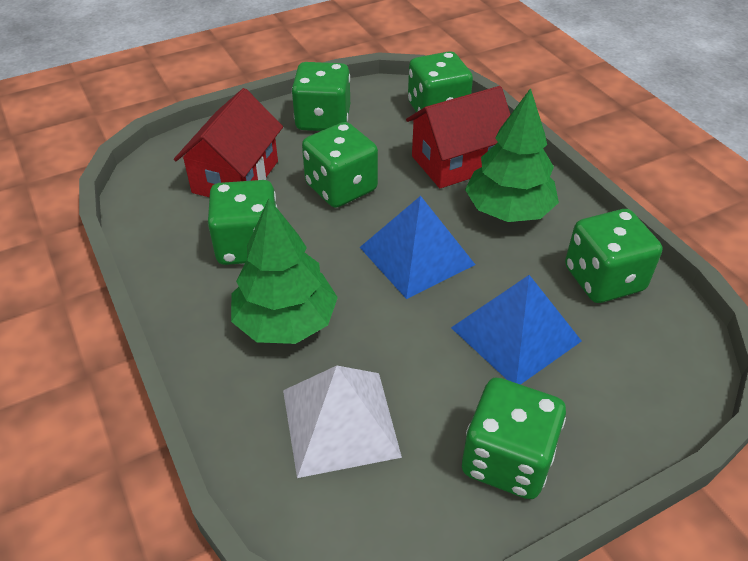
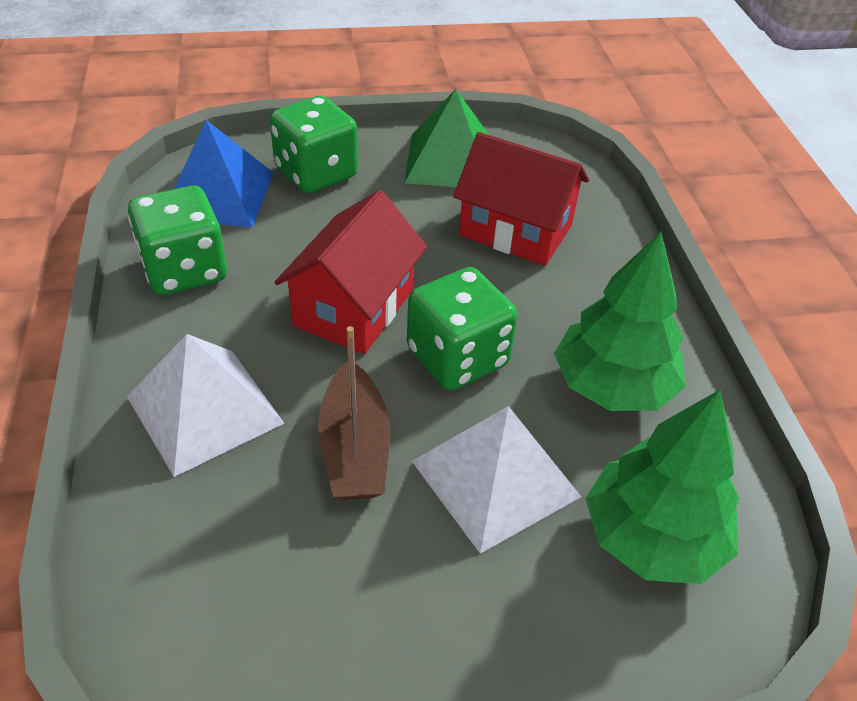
blue pyramid: 2 -> 1
brown boat: 0 -> 1
green dice: 6 -> 3
green pyramid: 0 -> 1
white pyramid: 1 -> 2

